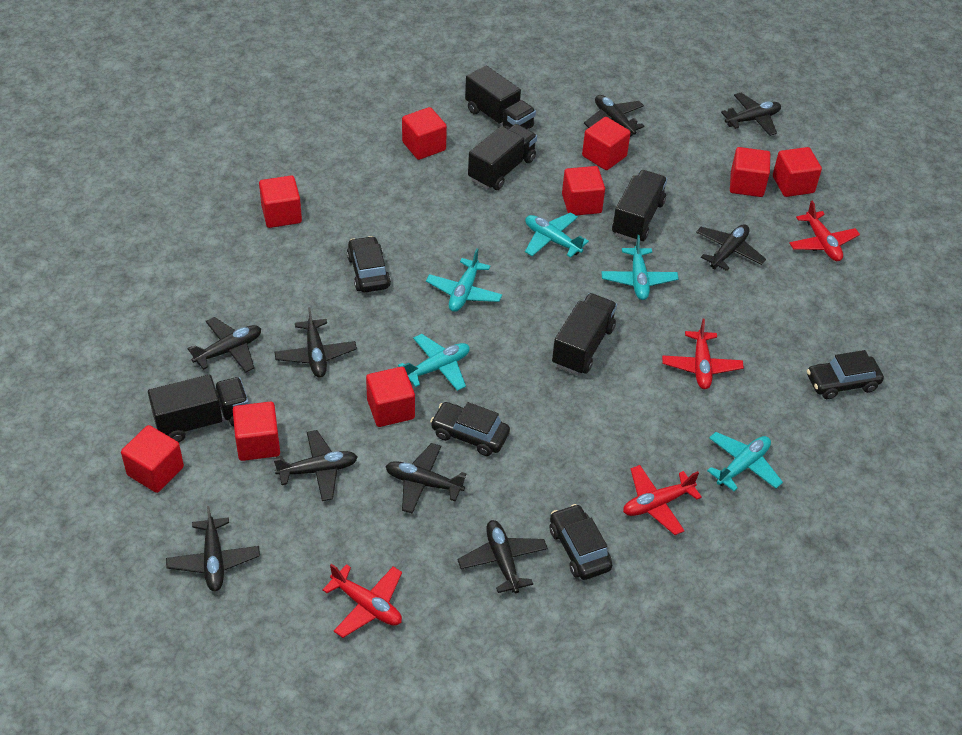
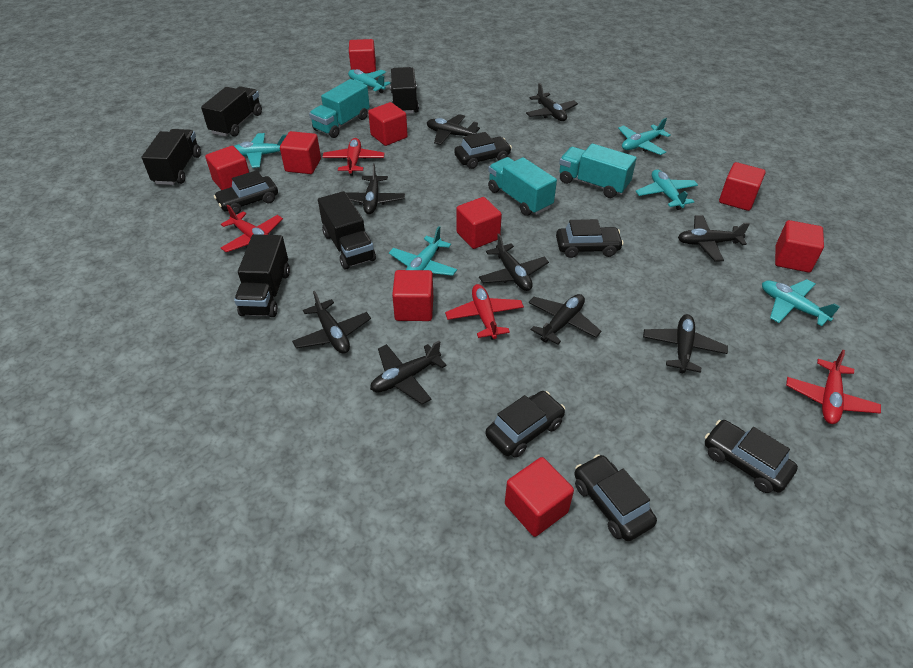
black car: 4 -> 6
turquoise plane: 5 -> 6
turquoise truck: 0 -> 3

